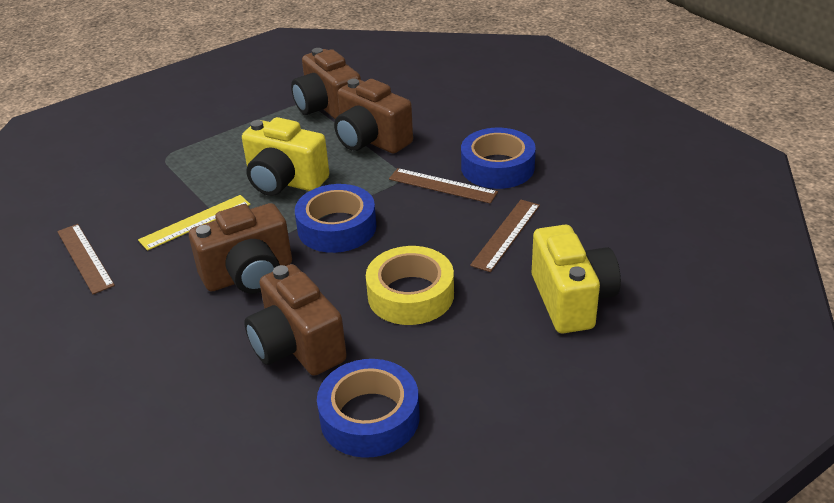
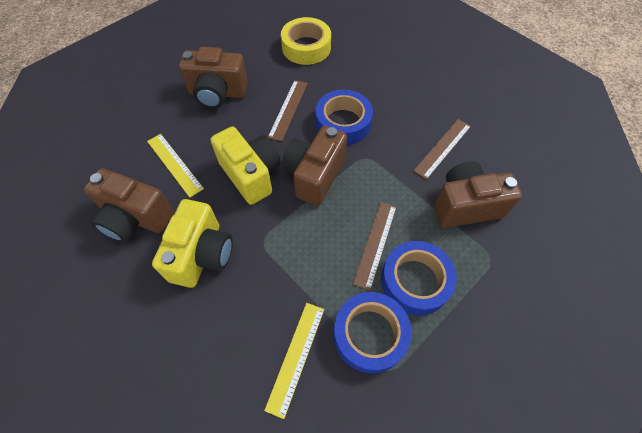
yellow ruler: 1 -> 2

